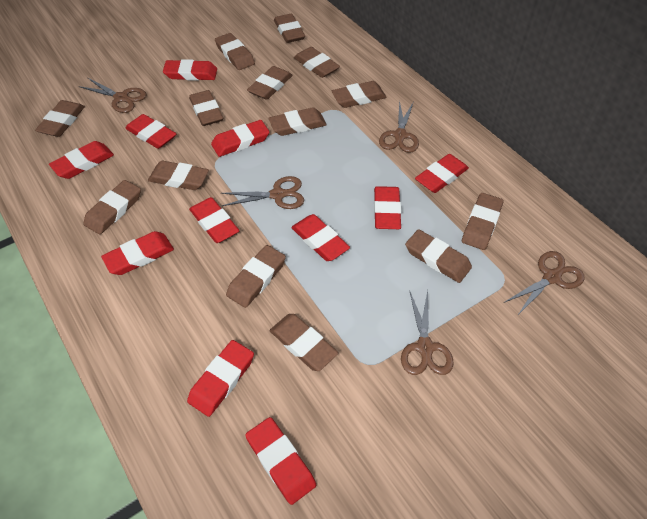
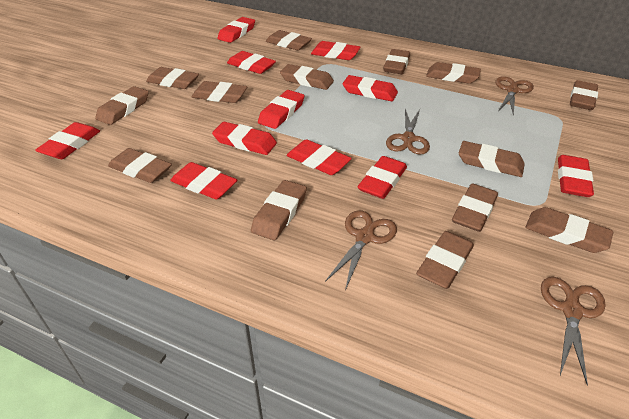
brown scissors: 5 -> 4

